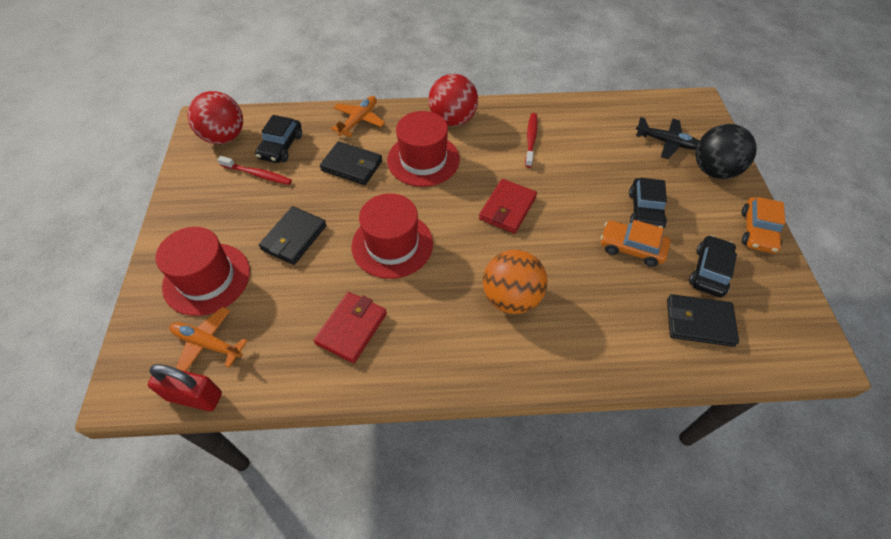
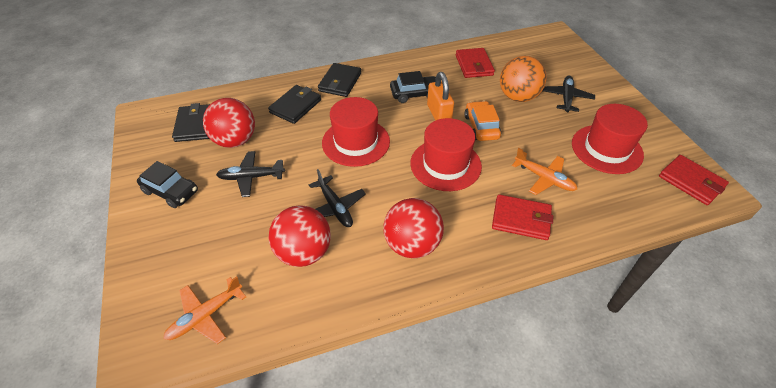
black ball: 1 -> 0
black car: 3 -> 2
black plane: 1 -> 3
orange car: 2 -> 1
orange padlock: 0 -> 1
red ball: 2 -> 3
red padlock: 1 -> 0
red toothbrush: 2 -> 0
red wallet: 2 -> 3

